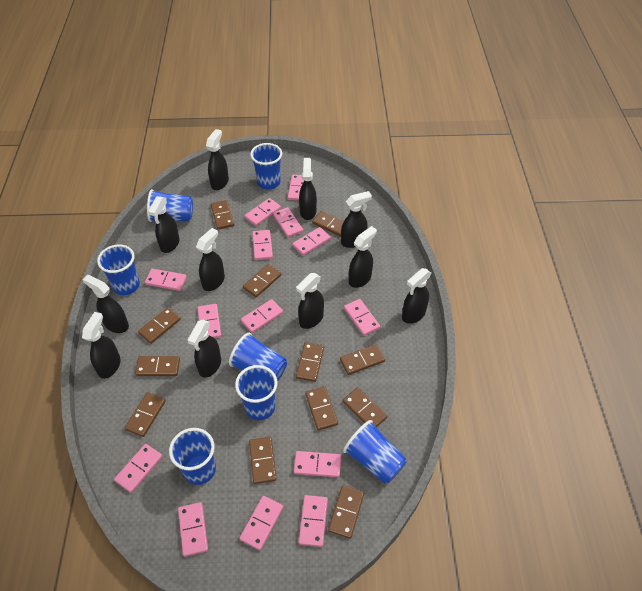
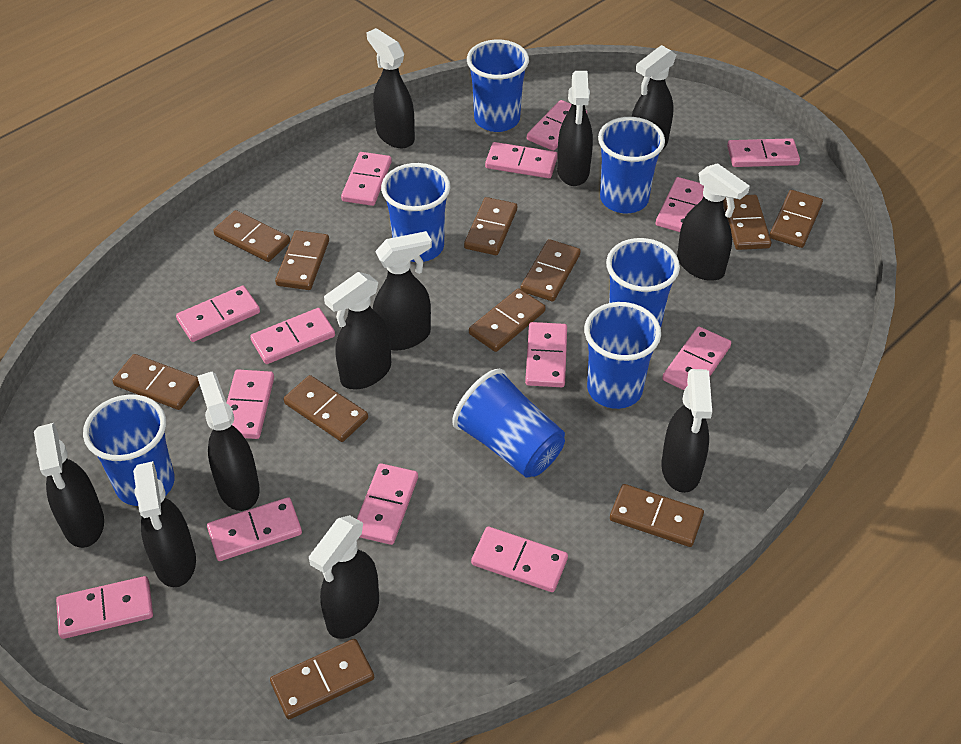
brown domino: 12 -> 11

